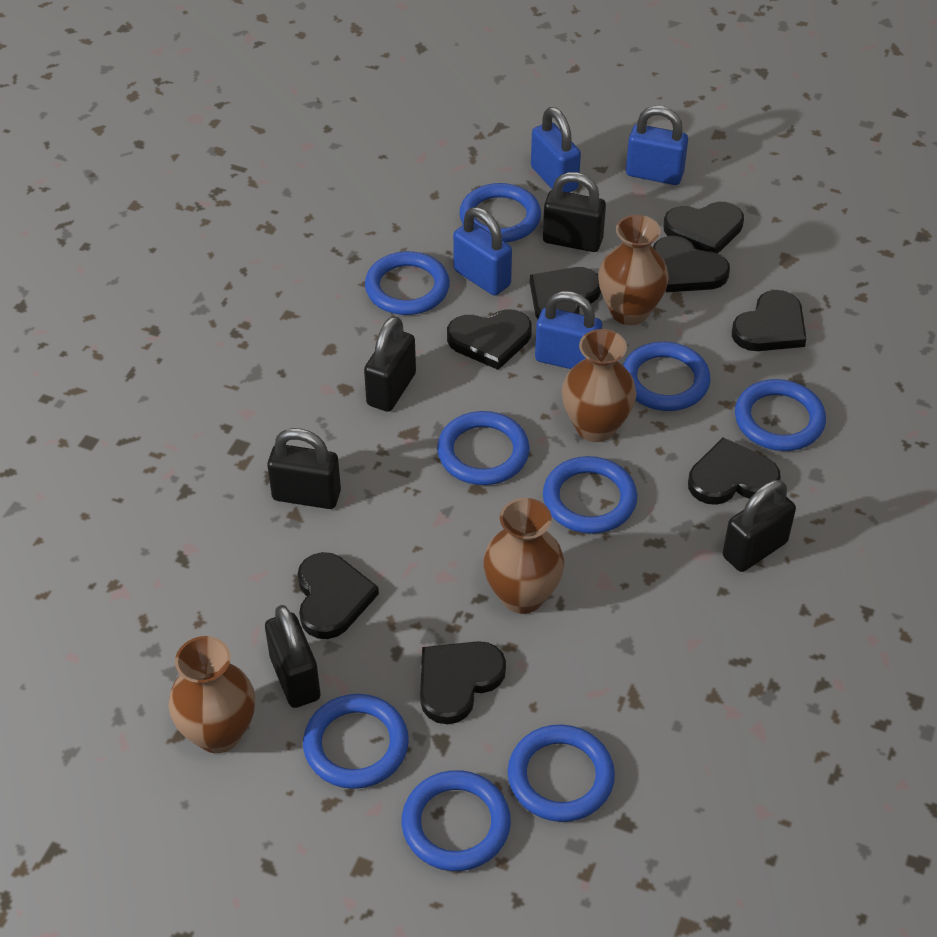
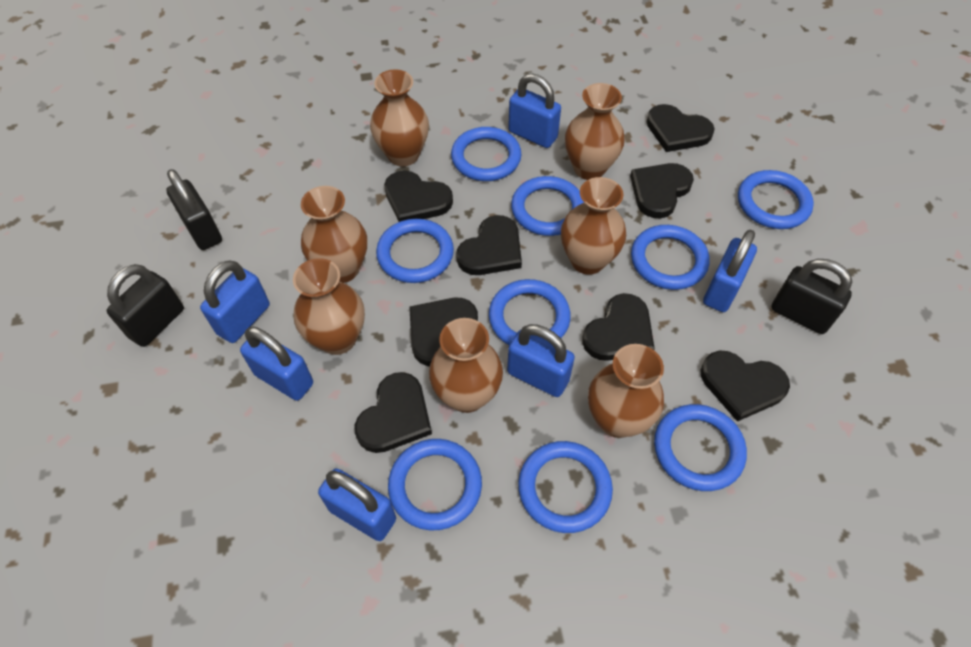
black padlock: 5 -> 3
blue padlock: 4 -> 6
brown vase: 4 -> 7

